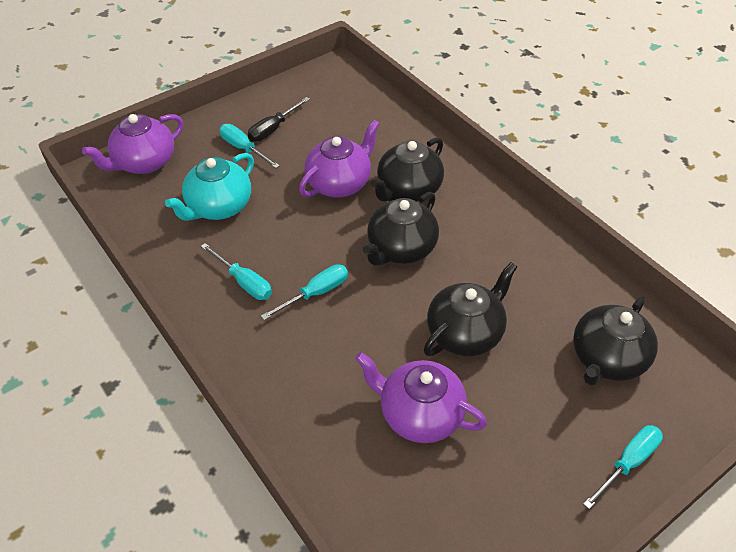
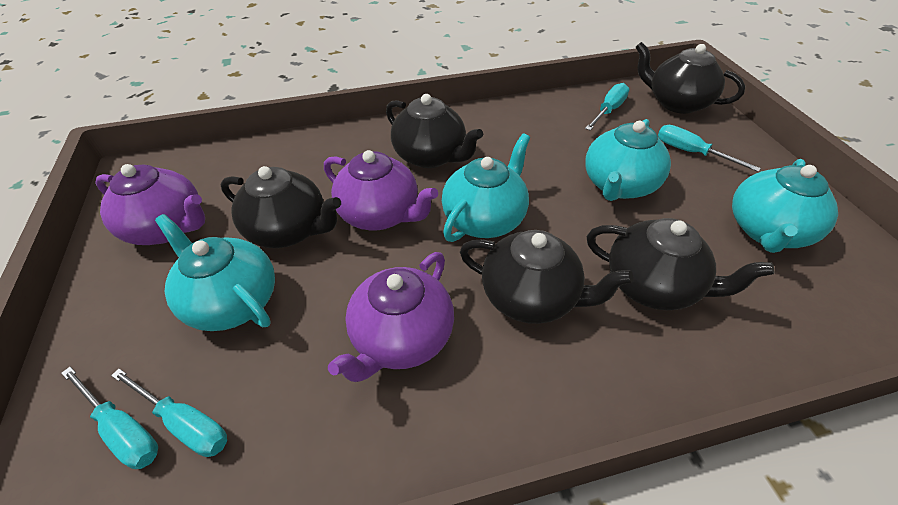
black screwdriver: 1 -> 0
black teapot: 4 -> 5
turquoise teapot: 1 -> 4

